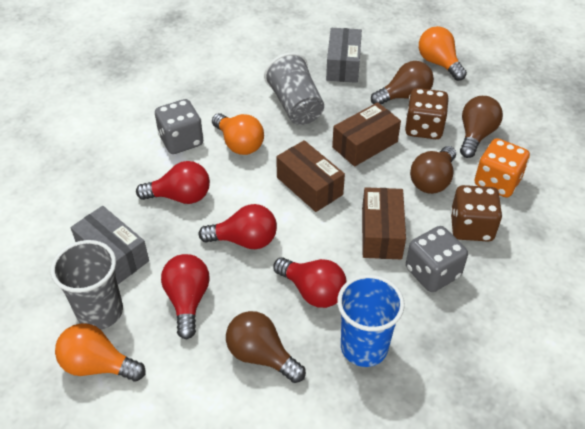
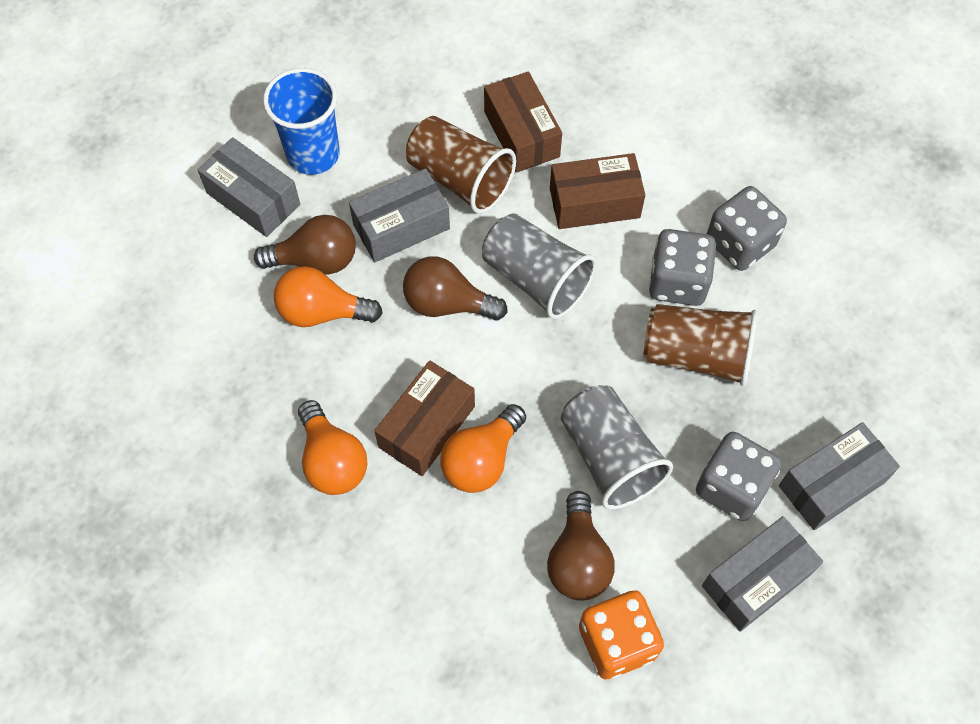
brown cup: 0 -> 2
brown dice: 2 -> 0
brown light bulb: 4 -> 3
grey box: 2 -> 4
grey dice: 2 -> 3
red light bulb: 4 -> 0

